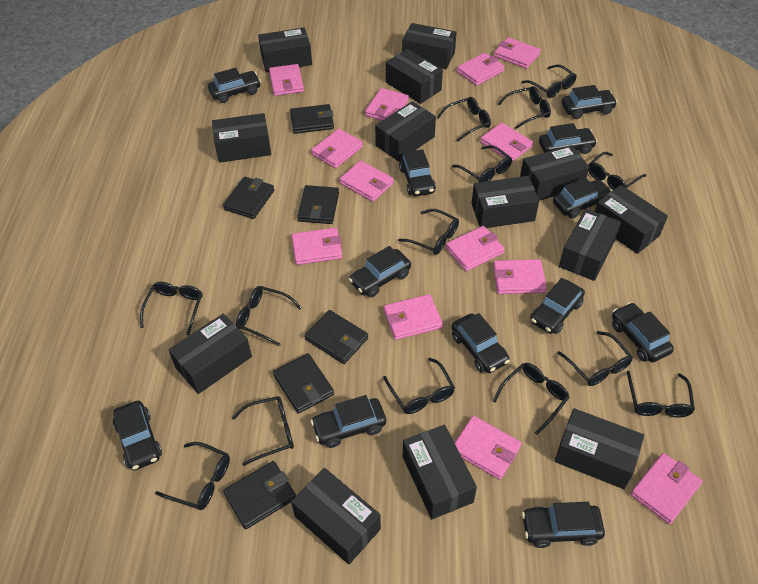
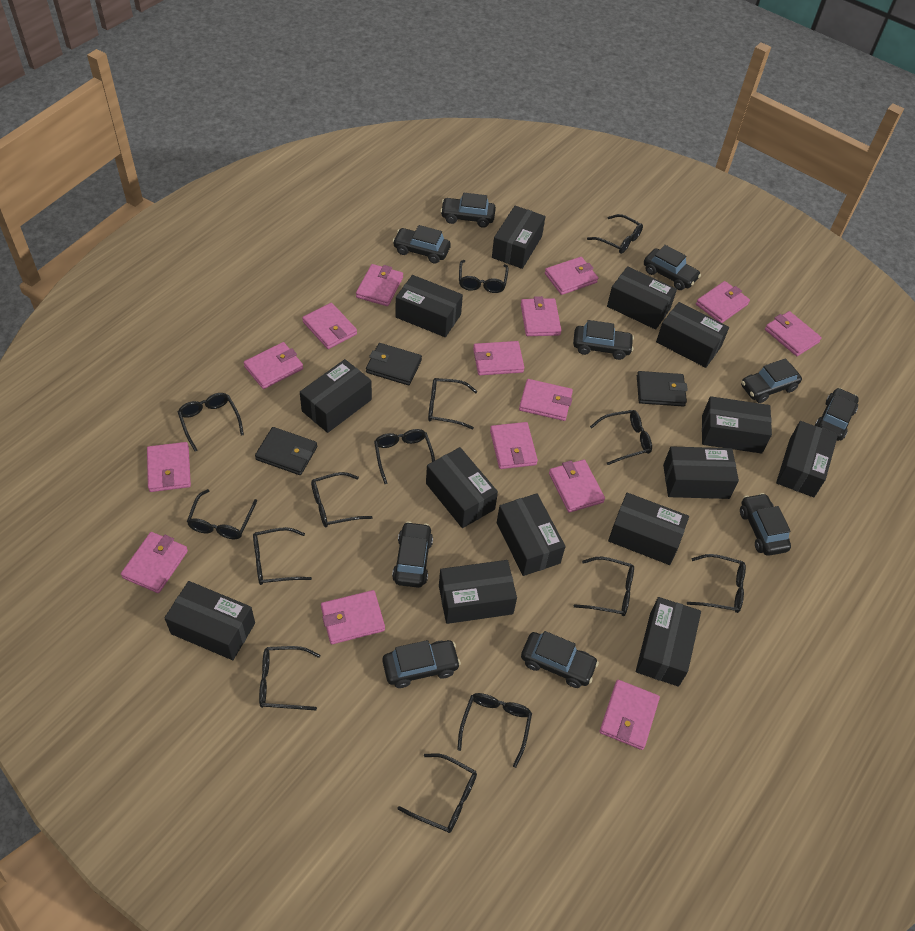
black box: 13 -> 14
black car: 12 -> 10
black wallet: 6 -> 3
pink wallet: 13 -> 15

